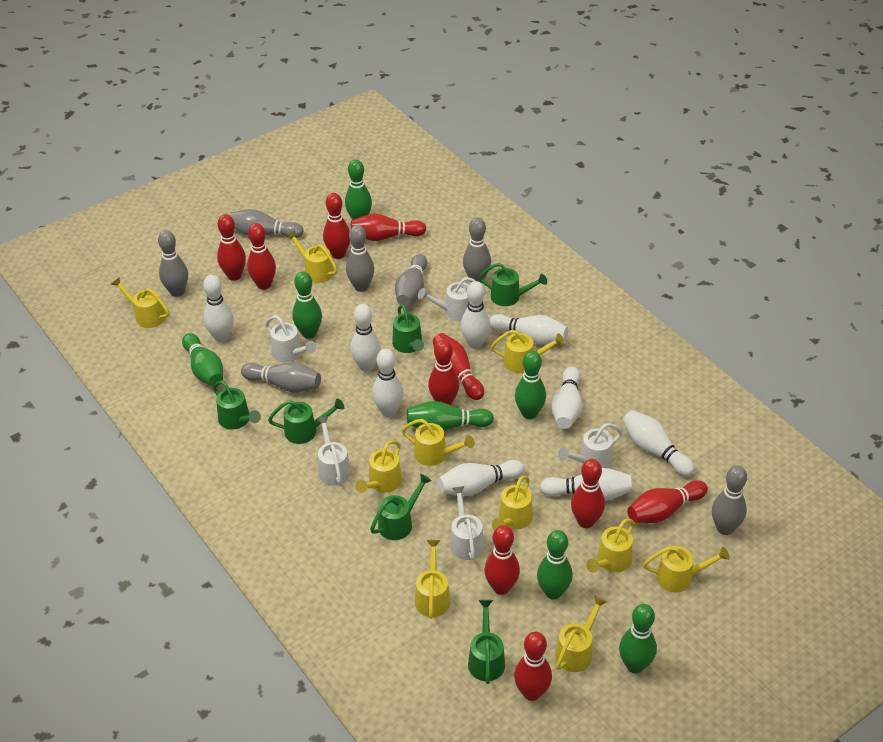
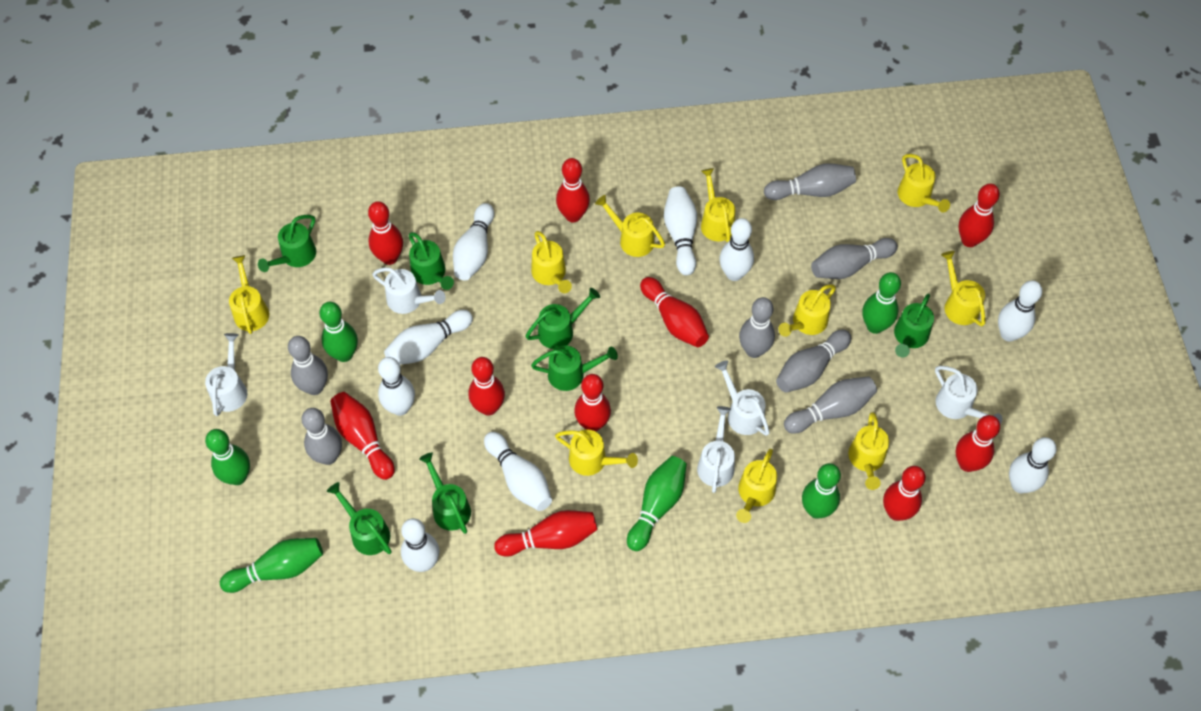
green bowling pin: 7 -> 6
green watering can: 6 -> 7

